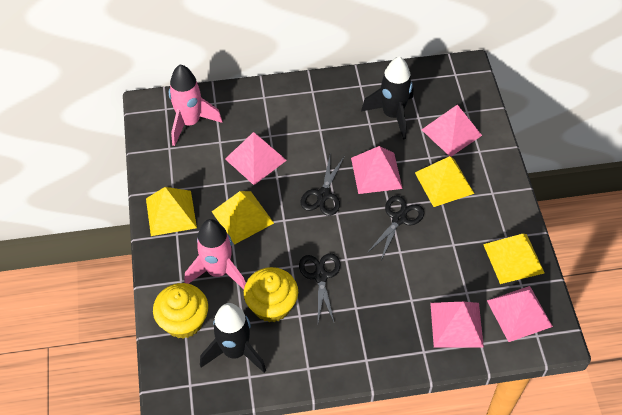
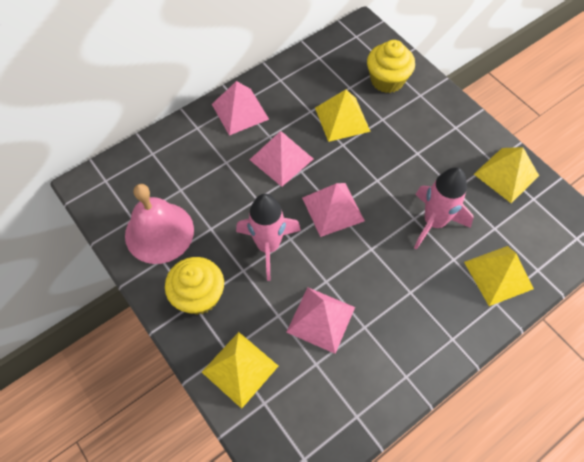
black rocket: 2 -> 0
black scissors: 3 -> 0
pink bell: 0 -> 1
pink pyramid: 5 -> 4

